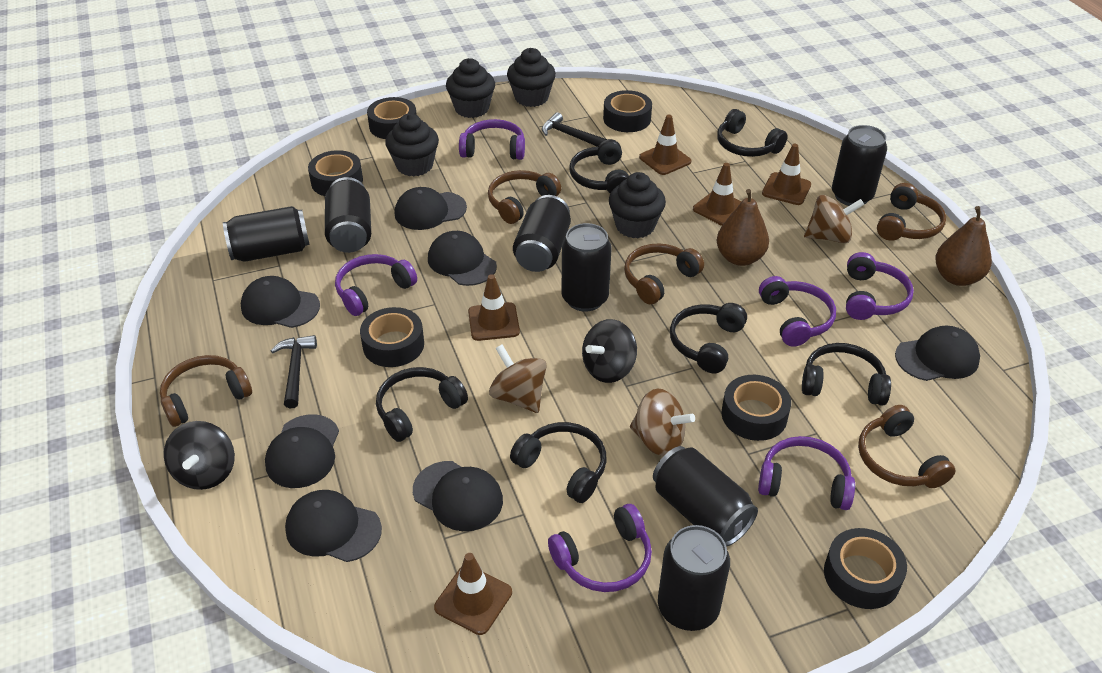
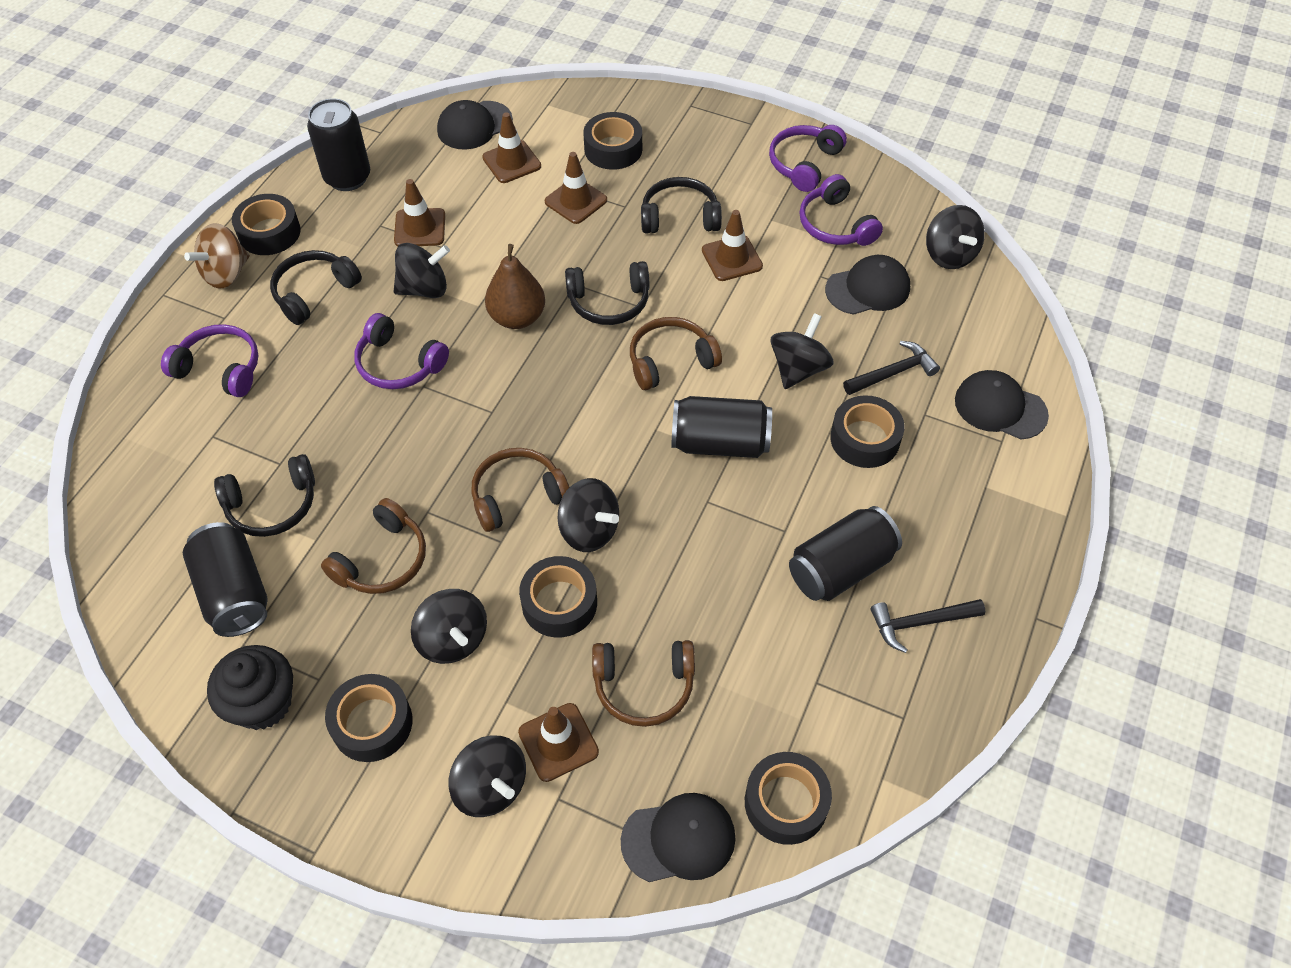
black can: 7 -> 4
black cap: 7 -> 4
black cupcake: 4 -> 1
black headphones: 6 -> 4
black spinning top: 2 -> 6
brown headphones: 5 -> 4
brown pear: 2 -> 1
brown spinning top: 3 -> 1
purple headphones: 6 -> 4

